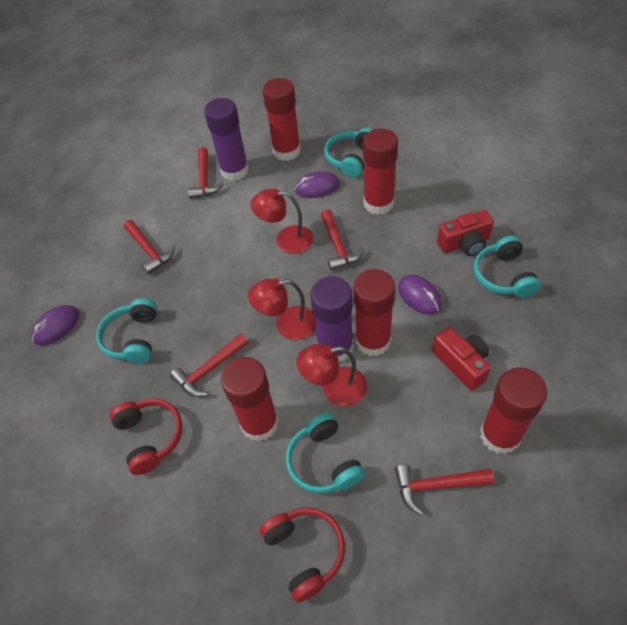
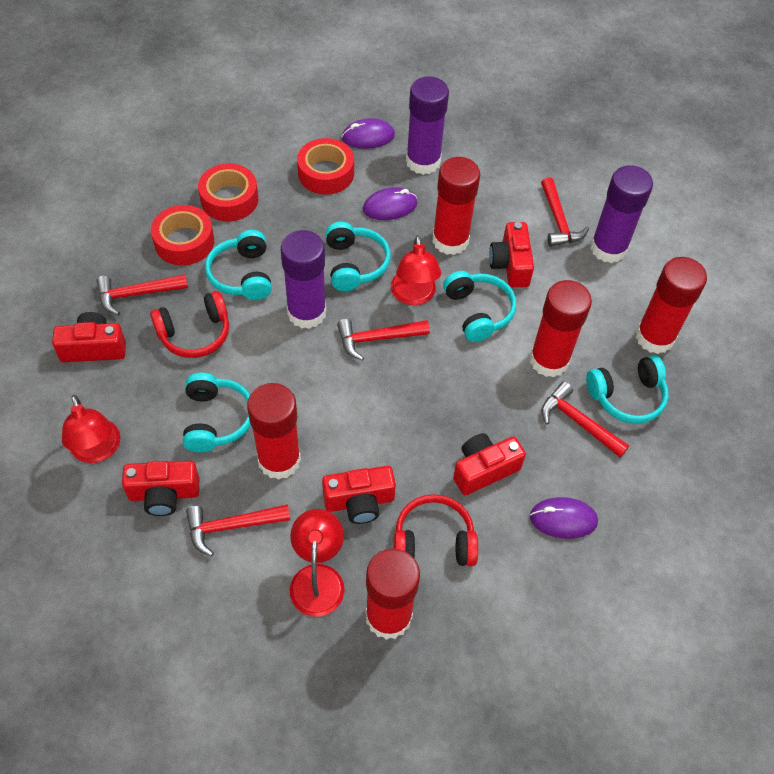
purple glue stick: 2 -> 3
red camera: 2 -> 5
red tape: 0 -> 3
turquoise headphones: 4 -> 5

